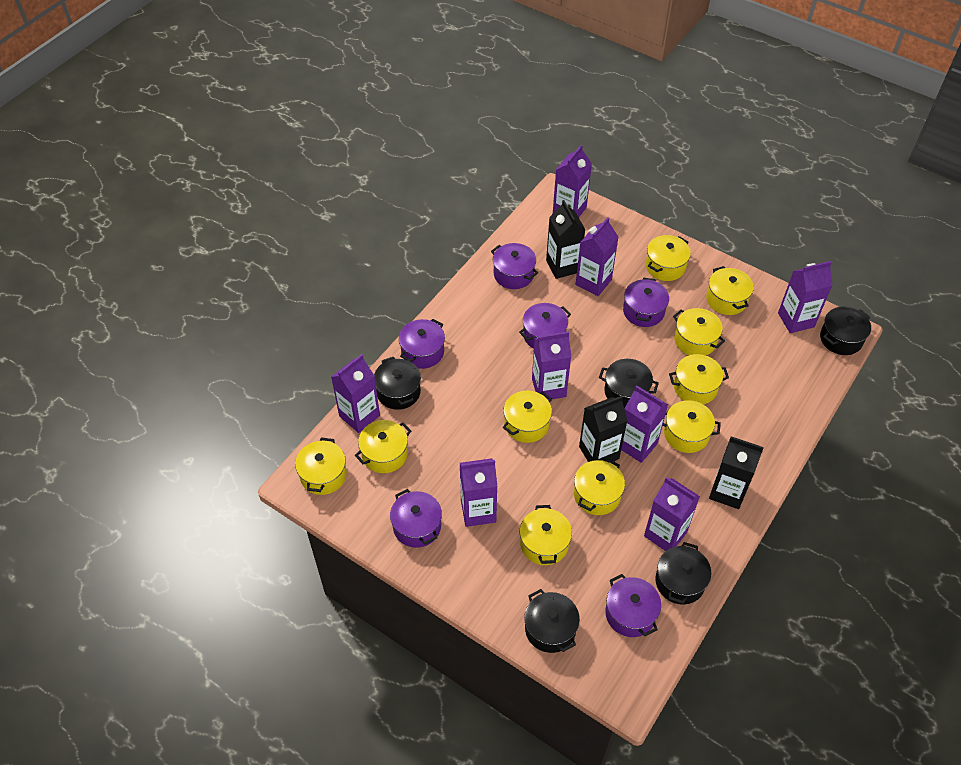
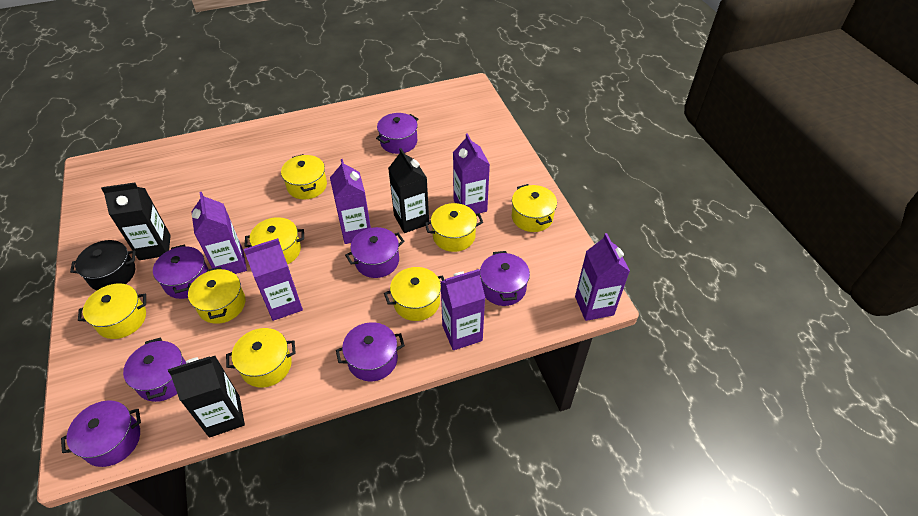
black pot: 5 -> 1
purple carton: 8 -> 6
purple pot: 6 -> 7
yellow pot: 10 -> 8

